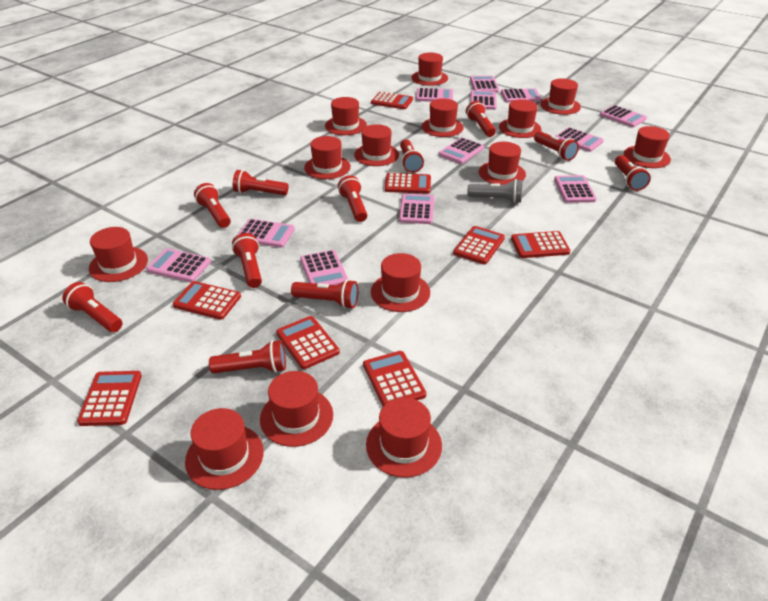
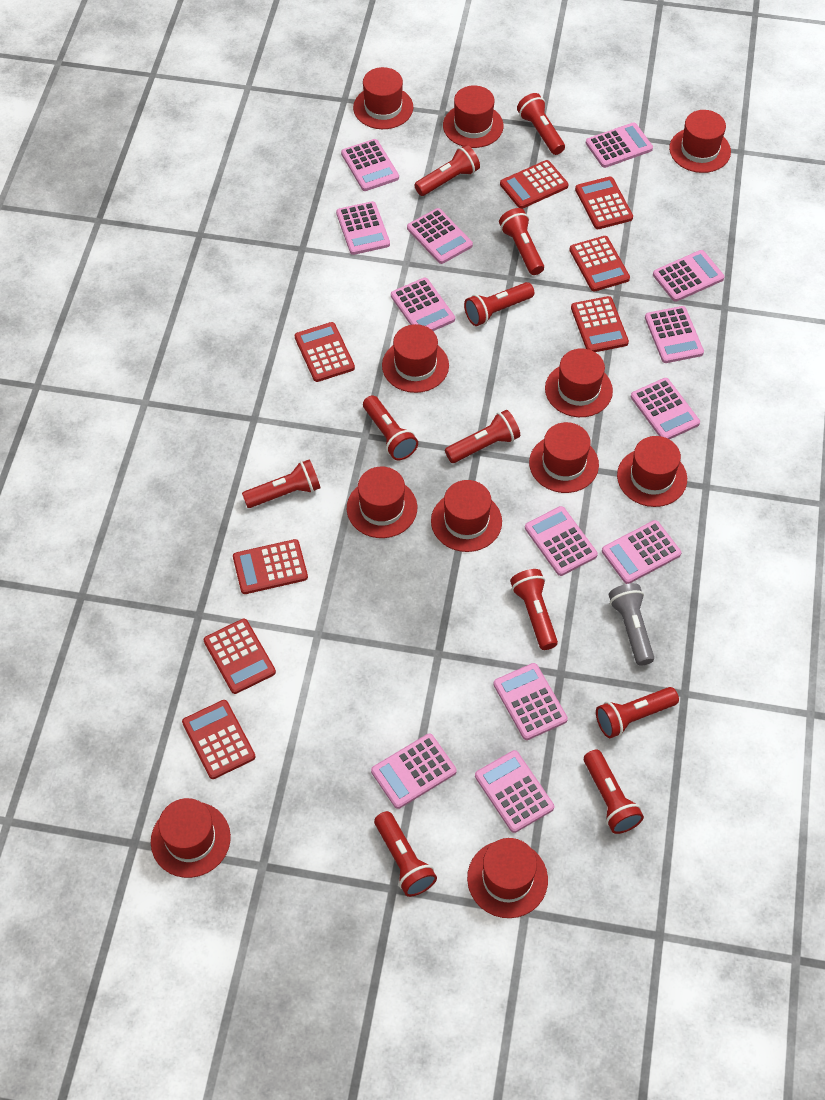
pink calculator: 12 -> 13
red hat: 14 -> 11

